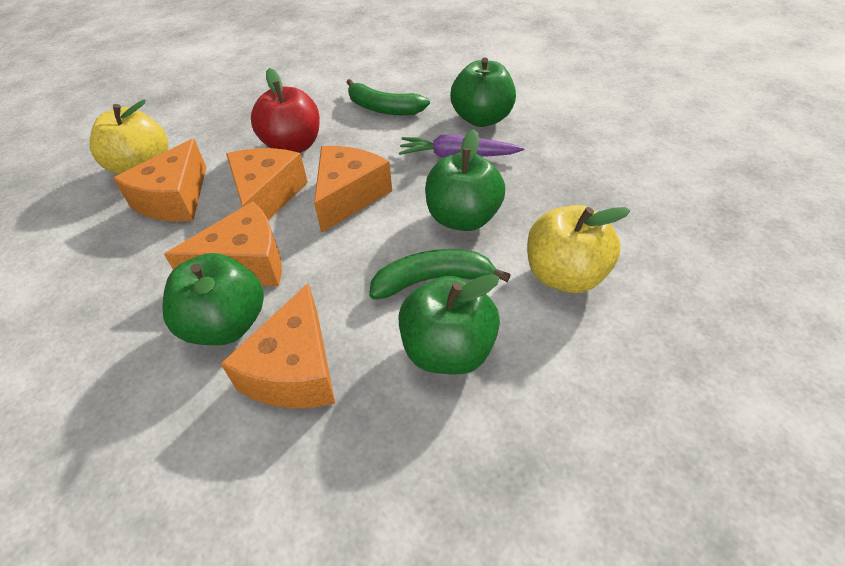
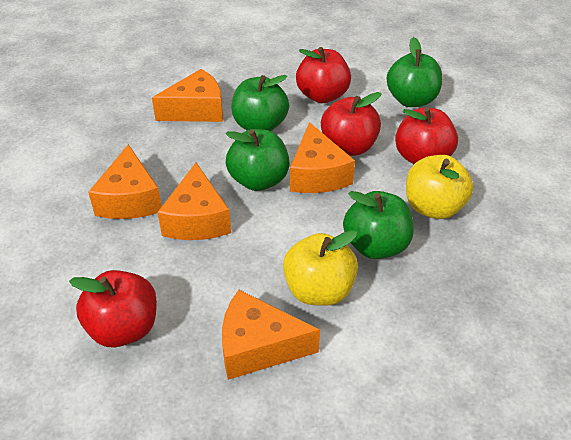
green banana: 2 -> 0
purple carrot: 1 -> 0
red apple: 1 -> 4

